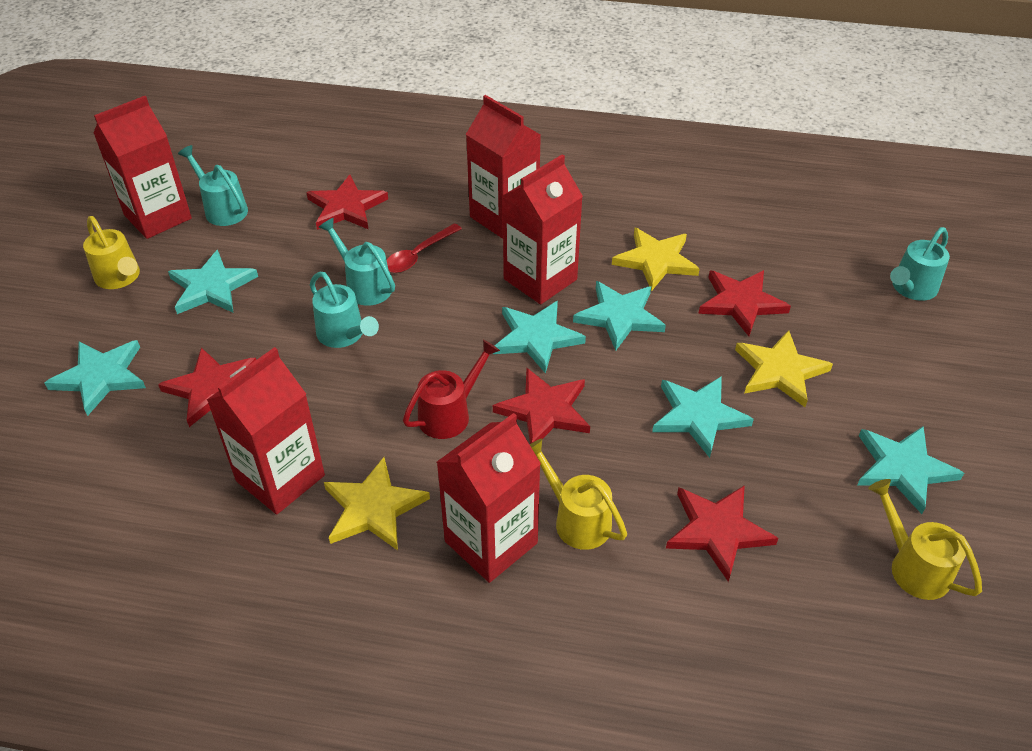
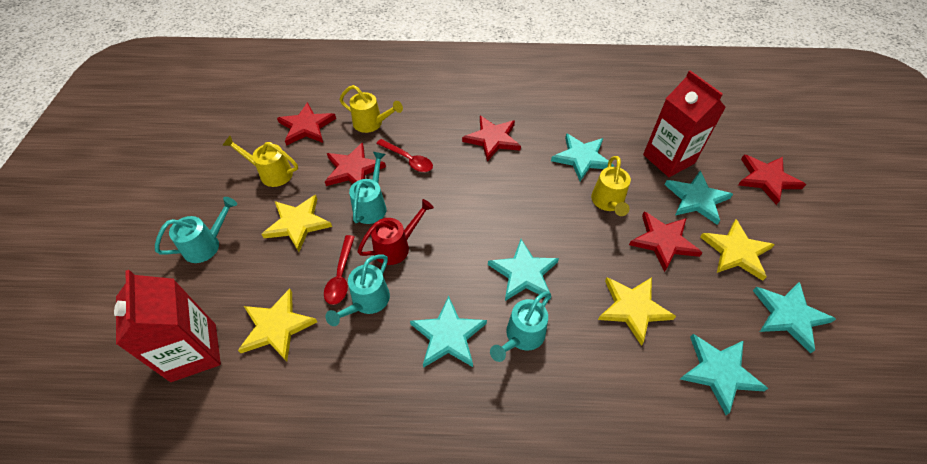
red carton: 5 -> 2
red spoon: 1 -> 2
yellow star: 3 -> 4

